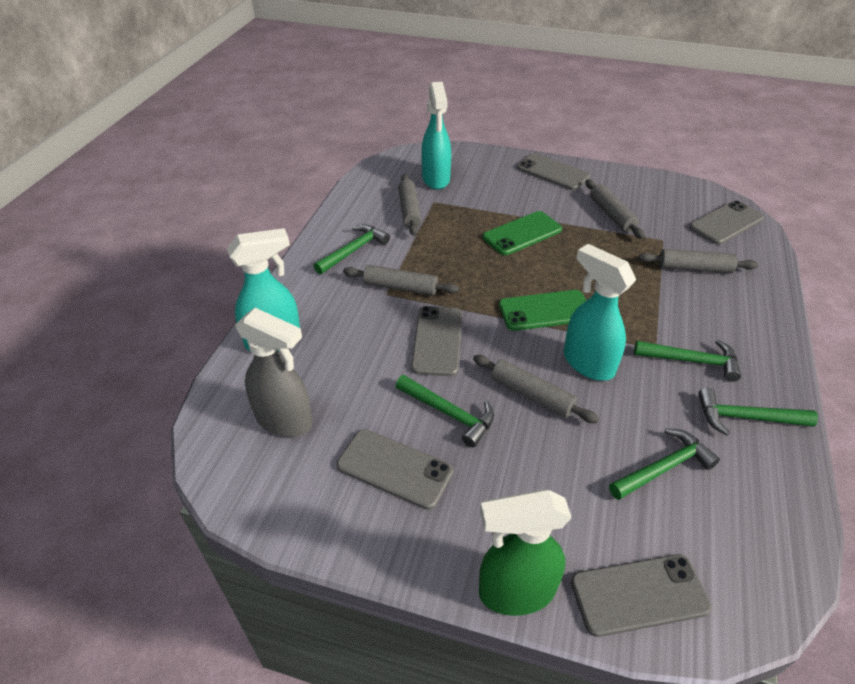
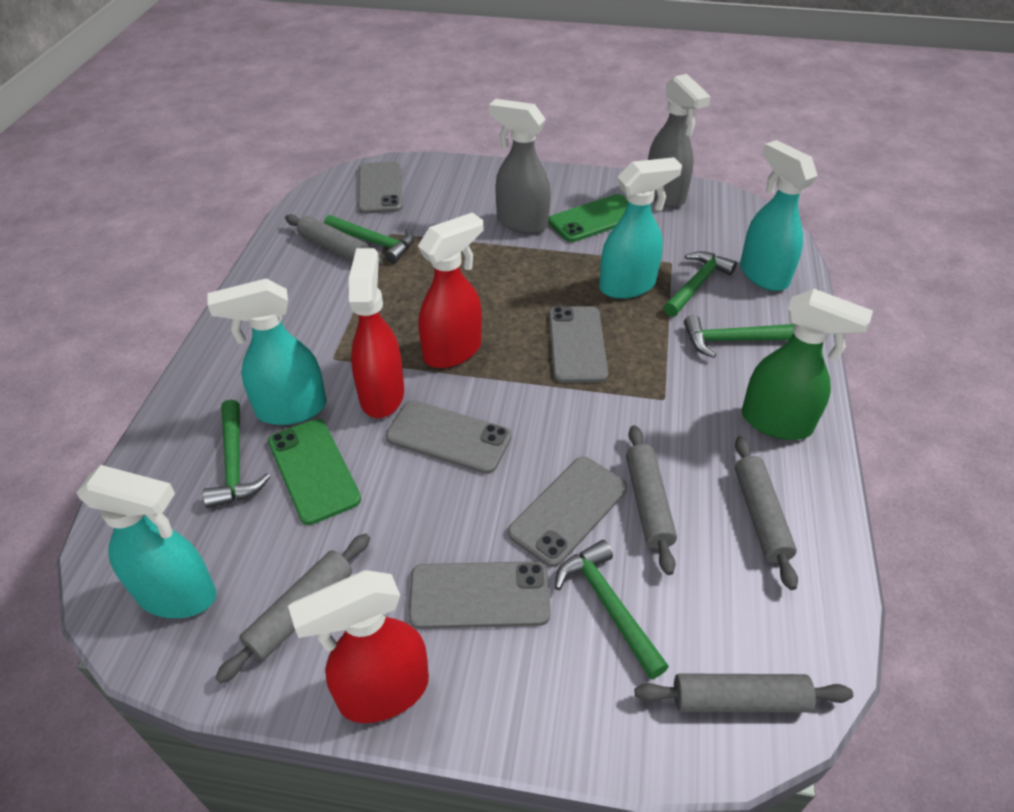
grey spray bottle: 1 -> 2
red spray bottle: 0 -> 3
turquoise spray bottle: 3 -> 4

